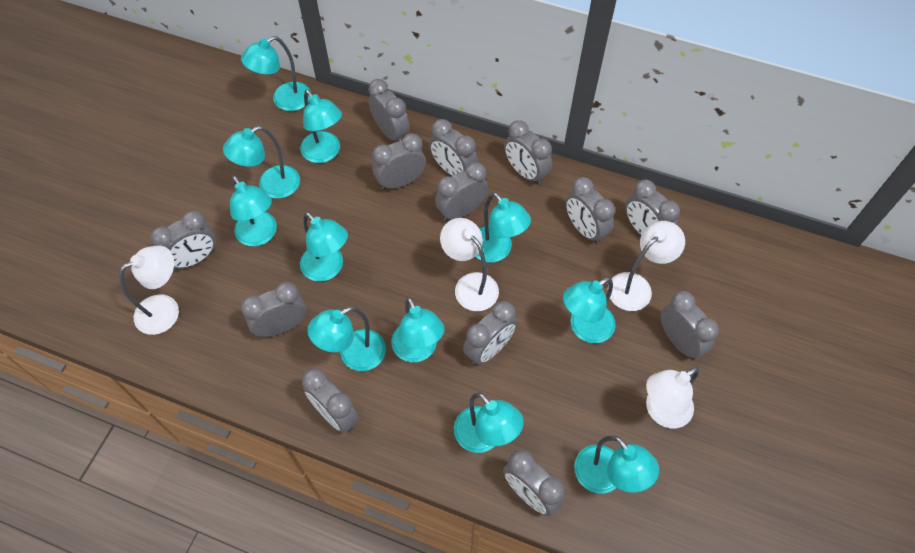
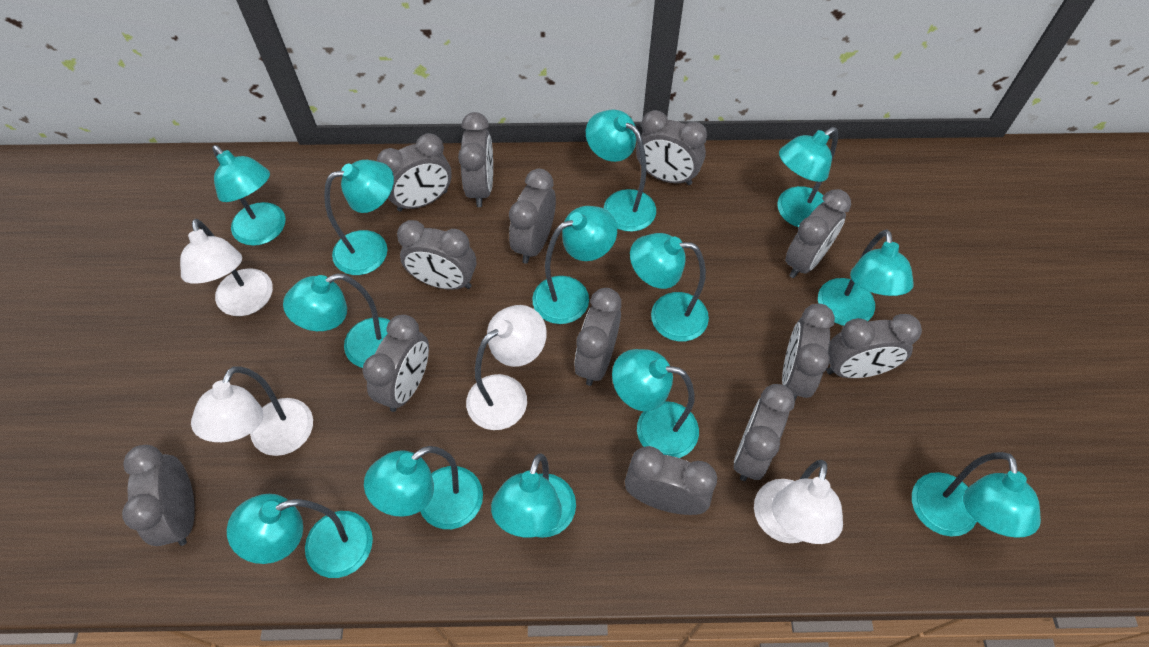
turquoise lamp: 11 -> 13

